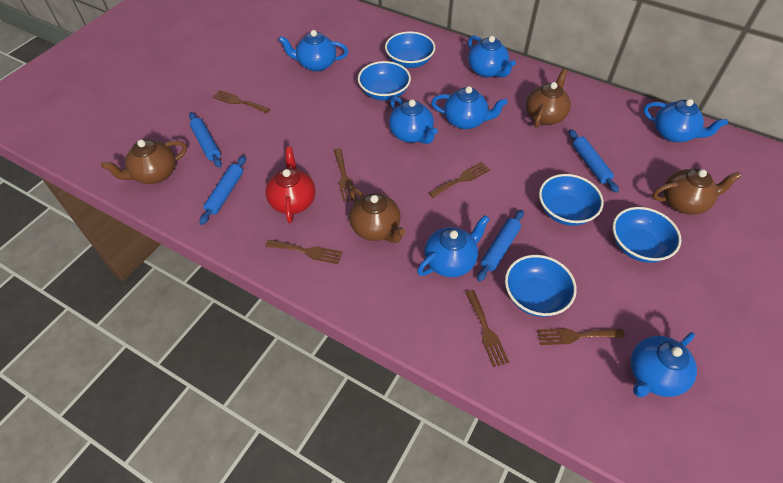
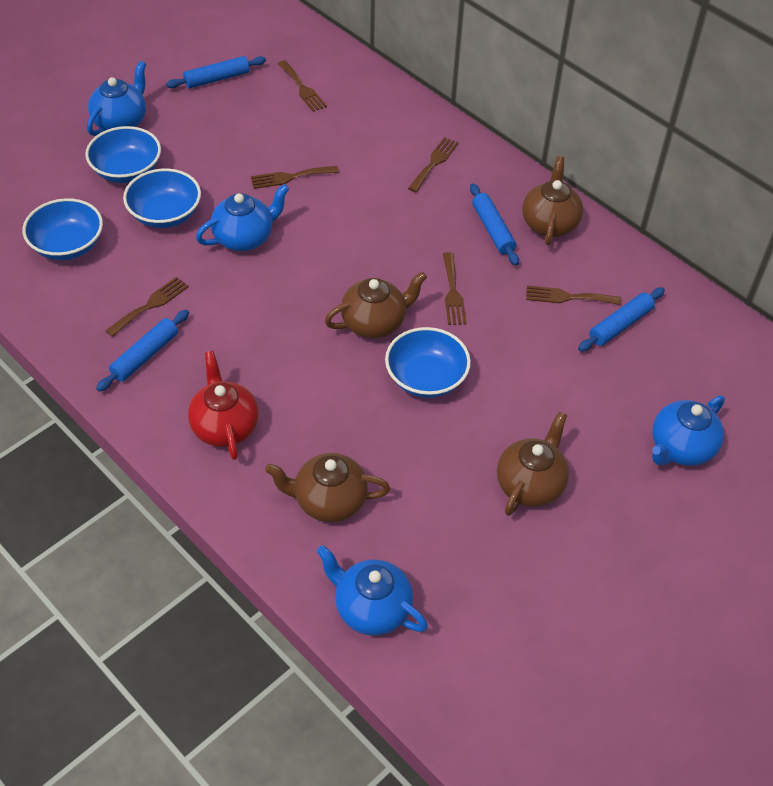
blue bowl: 5 -> 4
blue teapot: 7 -> 4

